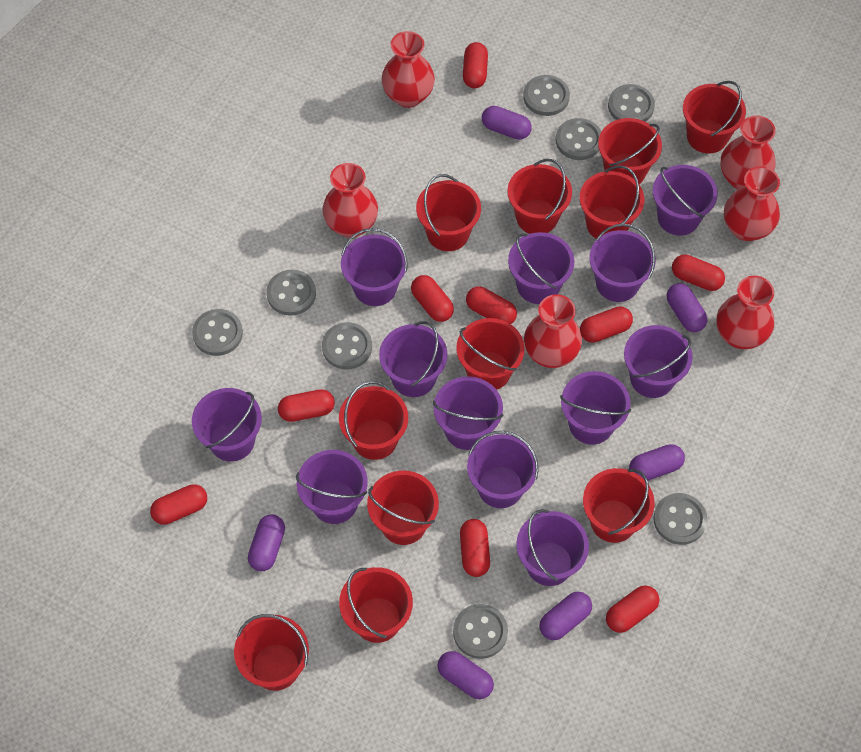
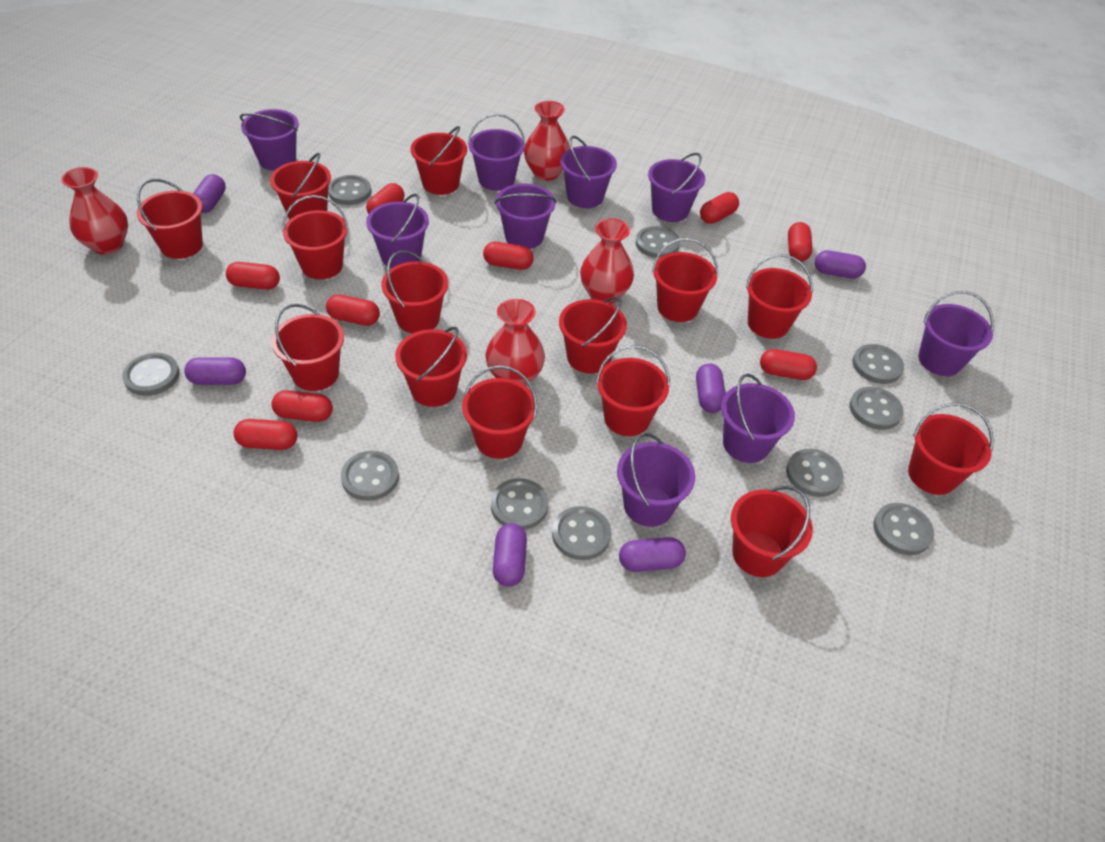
grey button: 8 -> 10
purple bucket: 12 -> 9
red bucket: 11 -> 14
red vase: 6 -> 4

